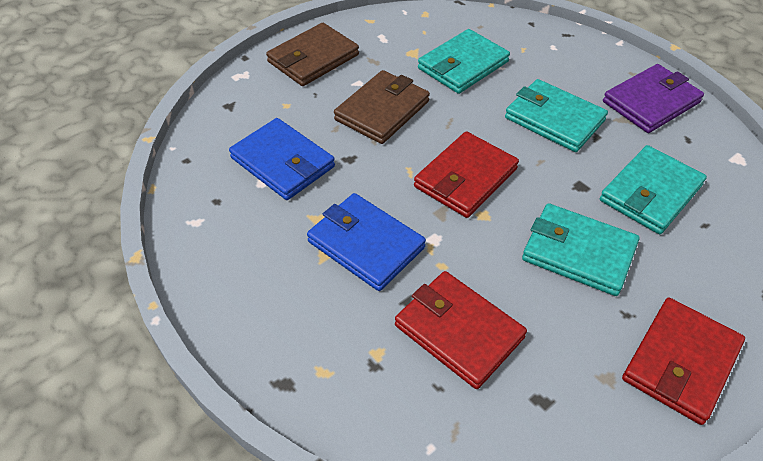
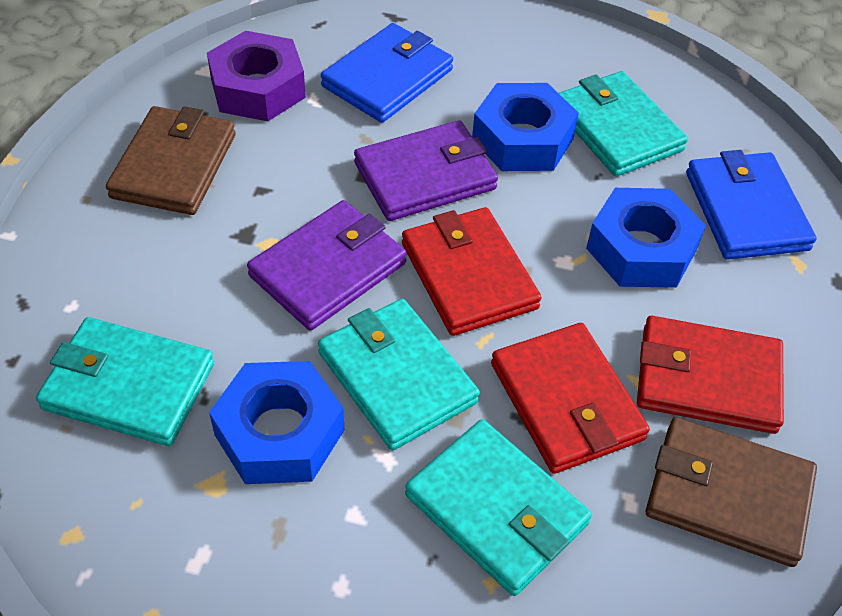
blue nut: 0 -> 3
purple nut: 0 -> 1
purple wallet: 1 -> 2

